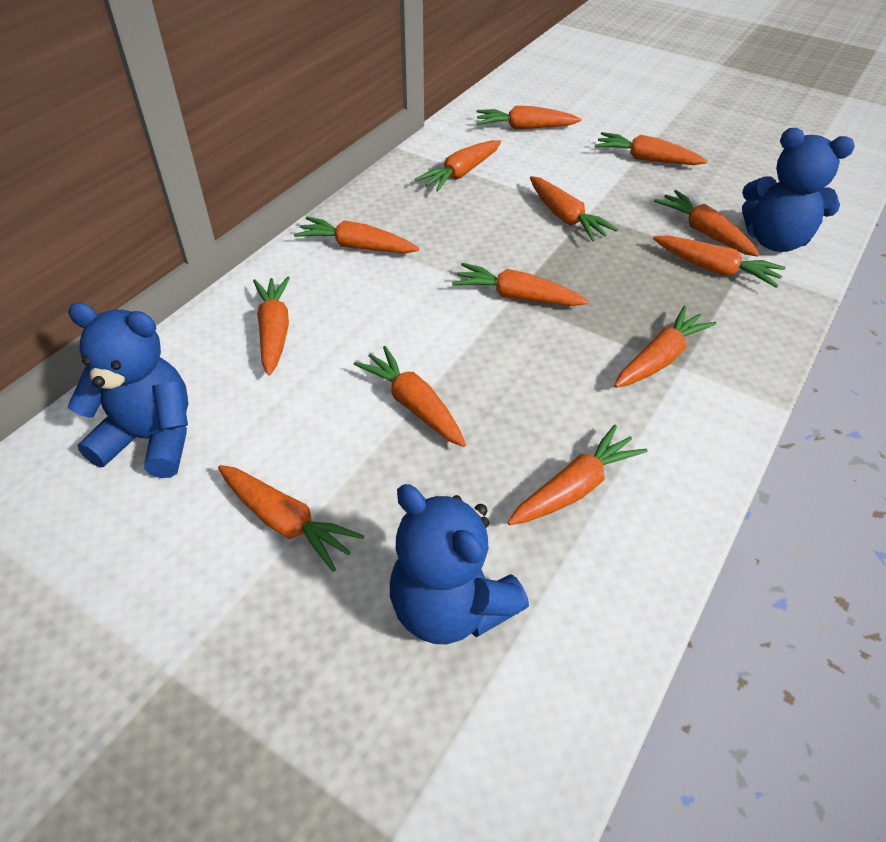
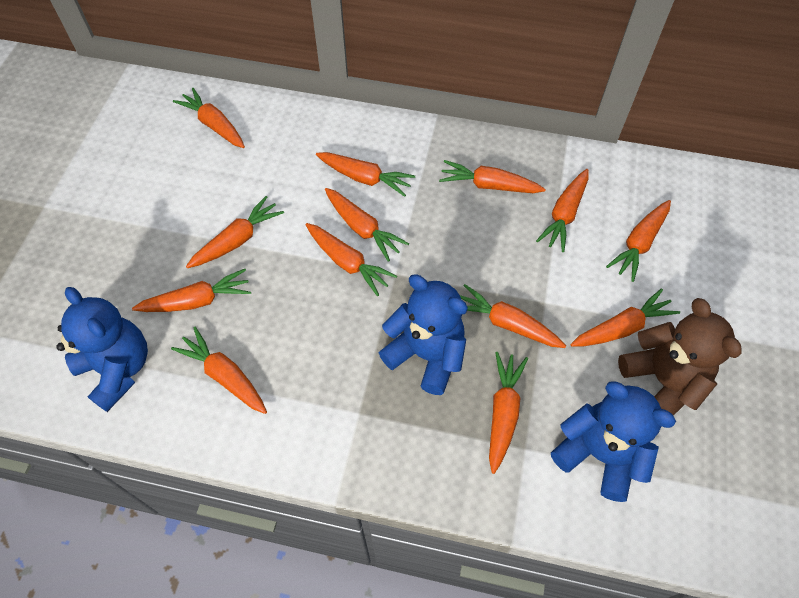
brown teddy bear: 0 -> 1

